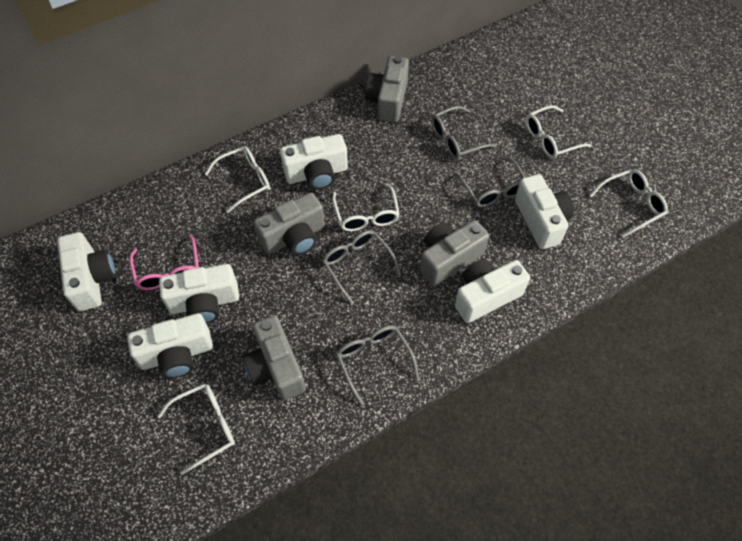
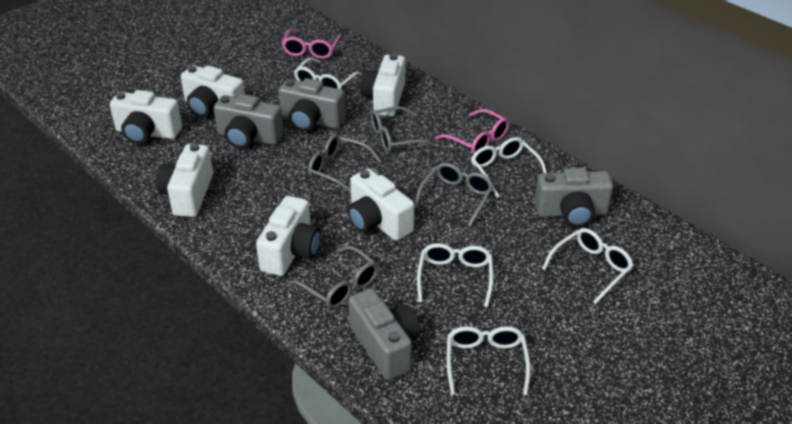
pink glasses: 1 -> 2

